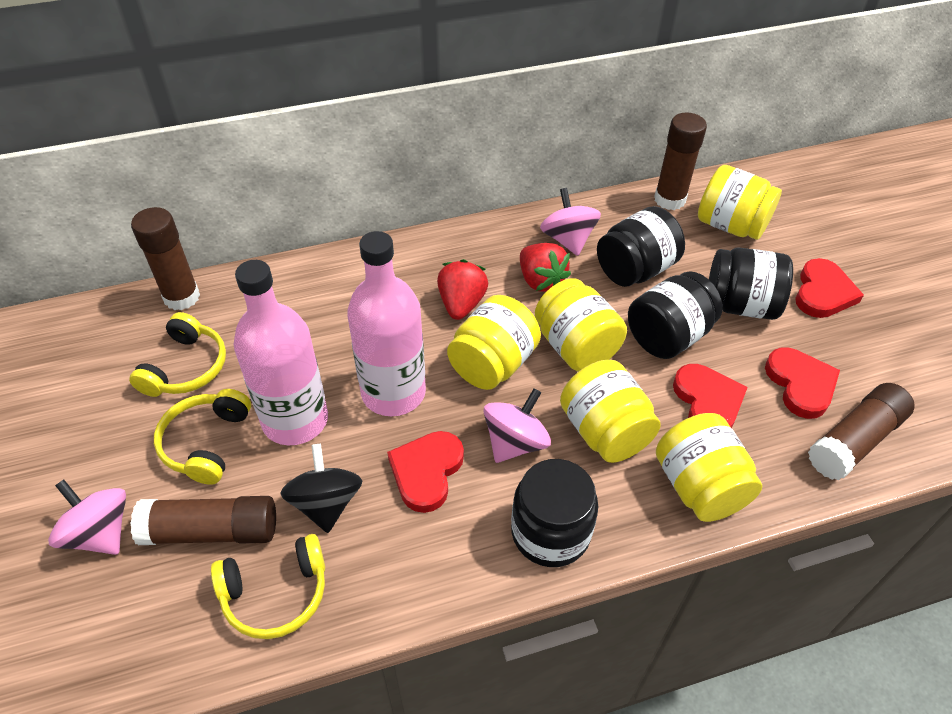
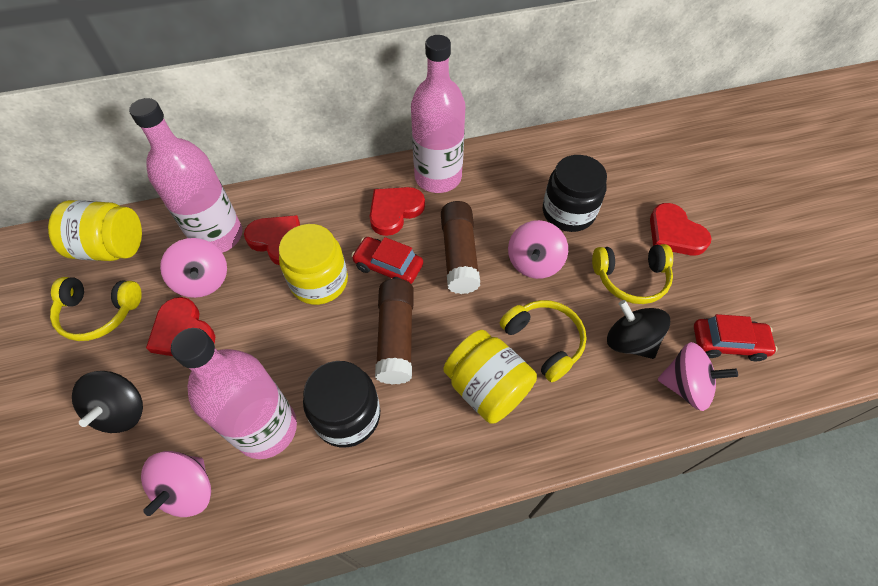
black jar: 4 -> 2
black spinning top: 1 -> 2
brown glue stick: 4 -> 2
pink bottle: 2 -> 3
pink spinning top: 3 -> 4
red car: 0 -> 2
red strawberry: 2 -> 0
yellow jar: 5 -> 3

